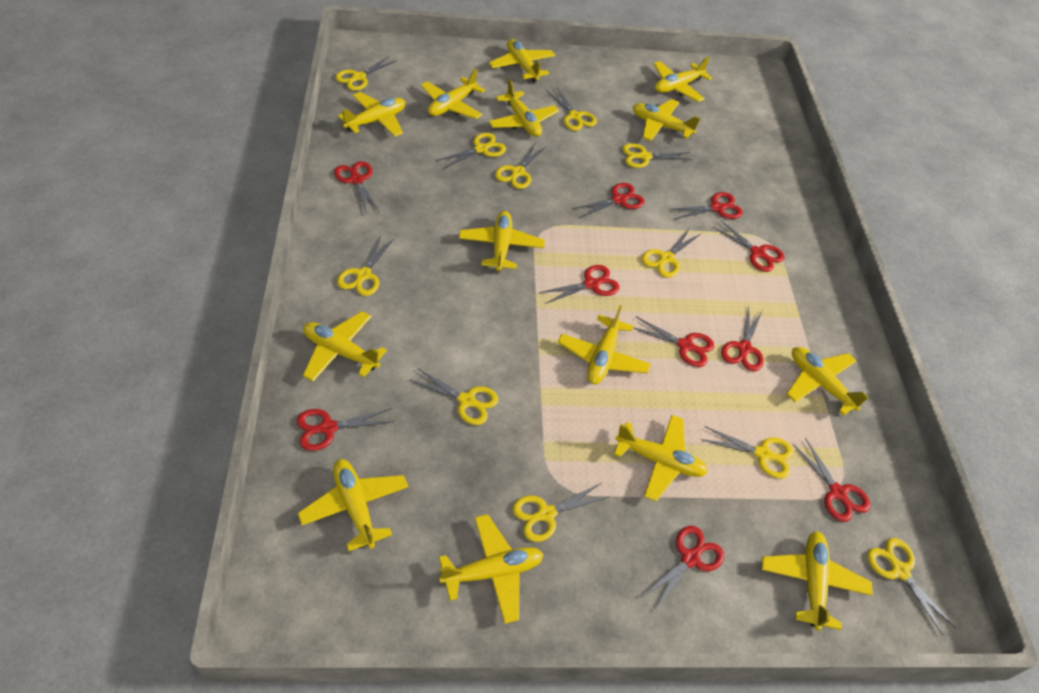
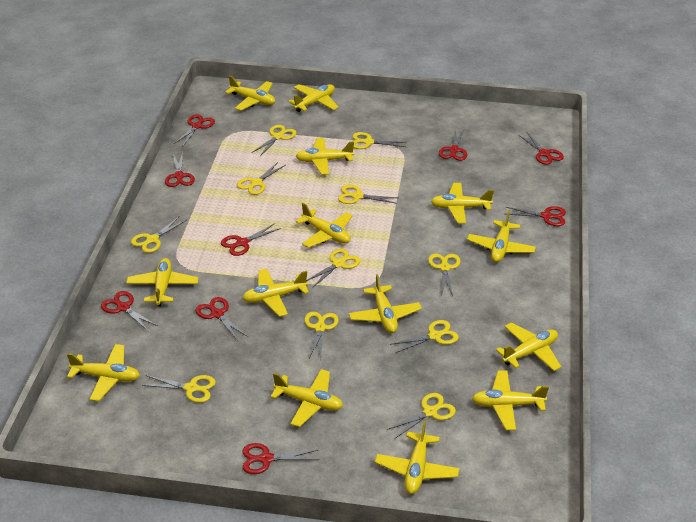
red scissors: 10 -> 9

